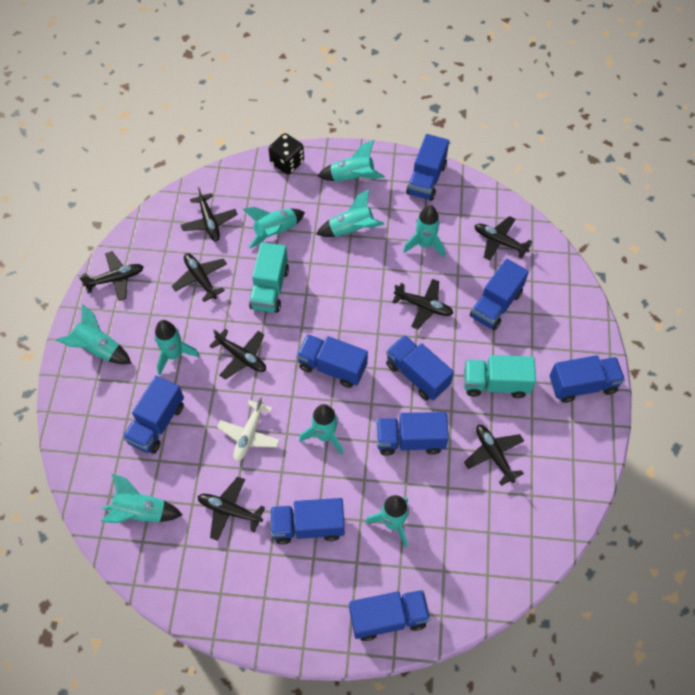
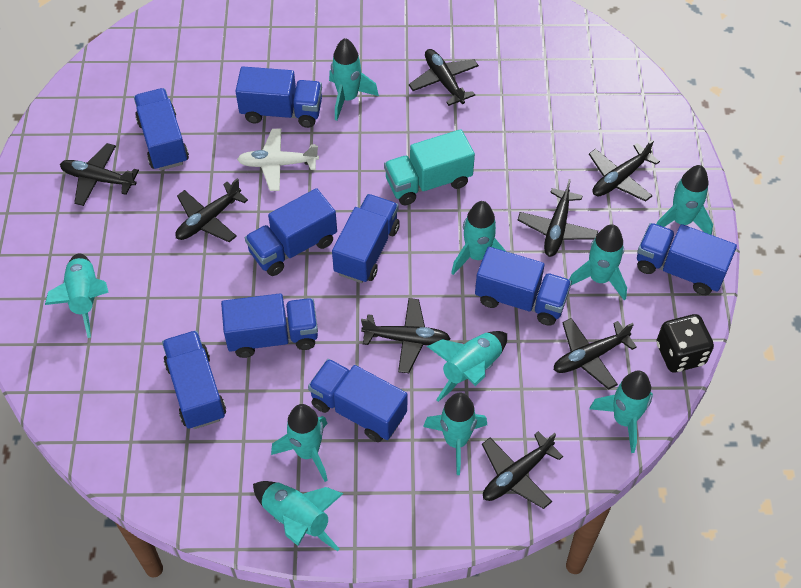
turquoise rocket: 9 -> 10
turquoise truck: 2 -> 1

